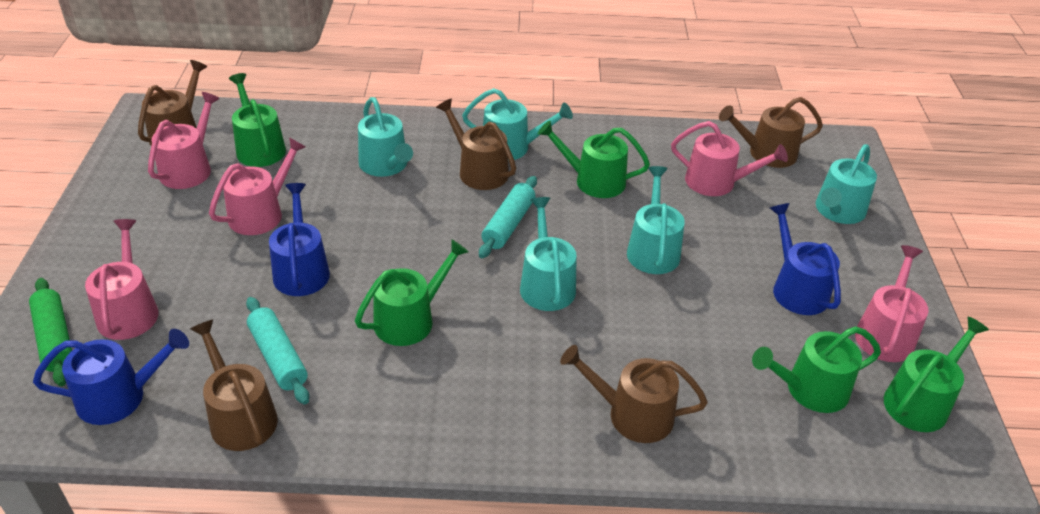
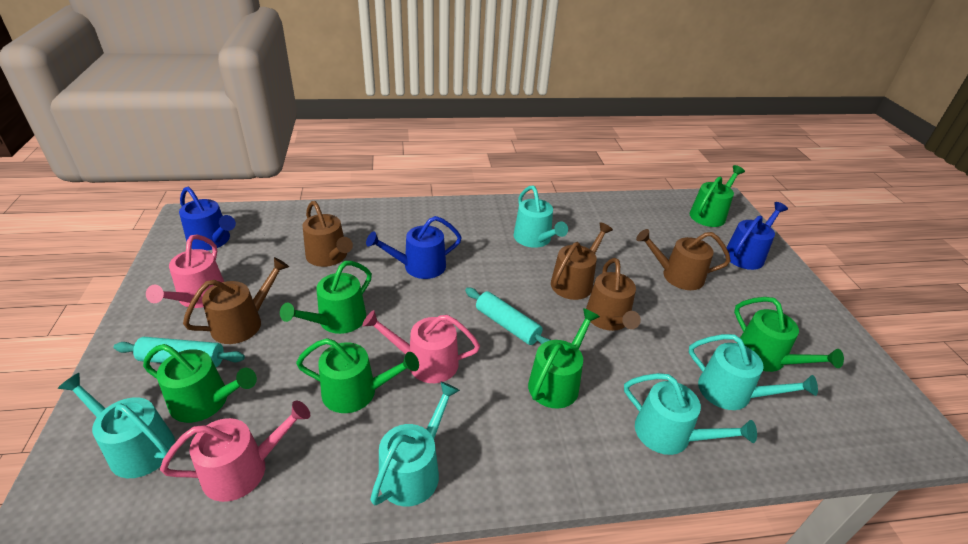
green rolling pin: 1 -> 0
green watering can: 5 -> 6
pink watering can: 5 -> 3

